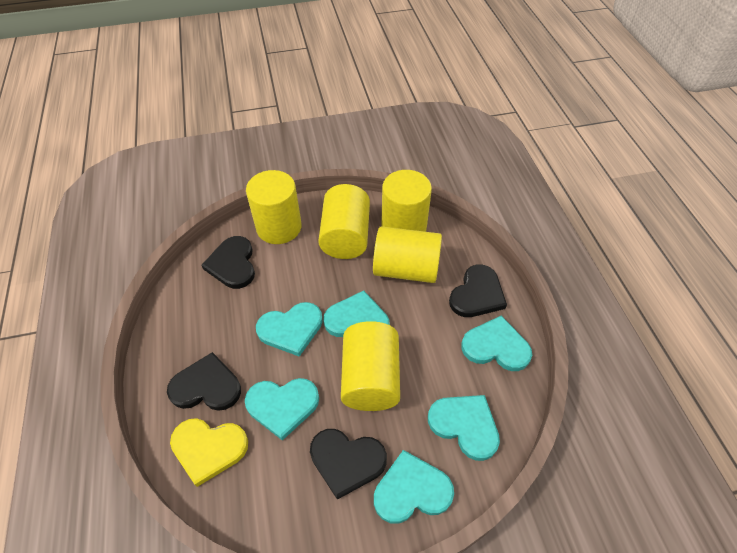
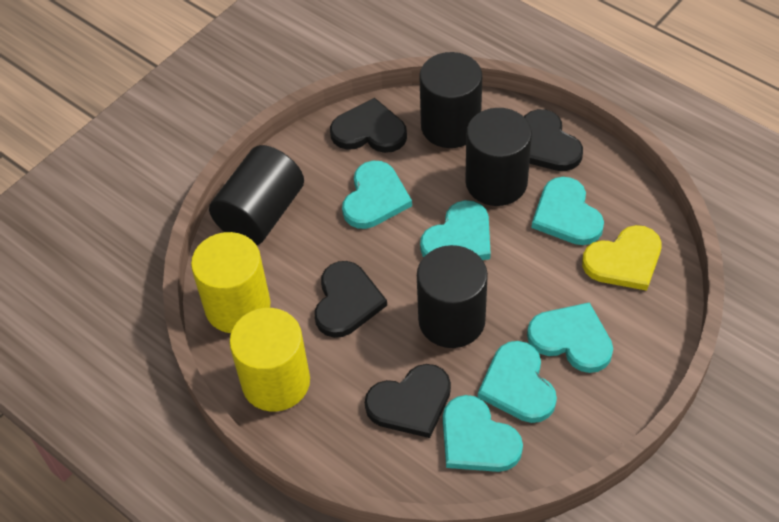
black cylinder: 0 -> 4
yellow cylinder: 5 -> 2

